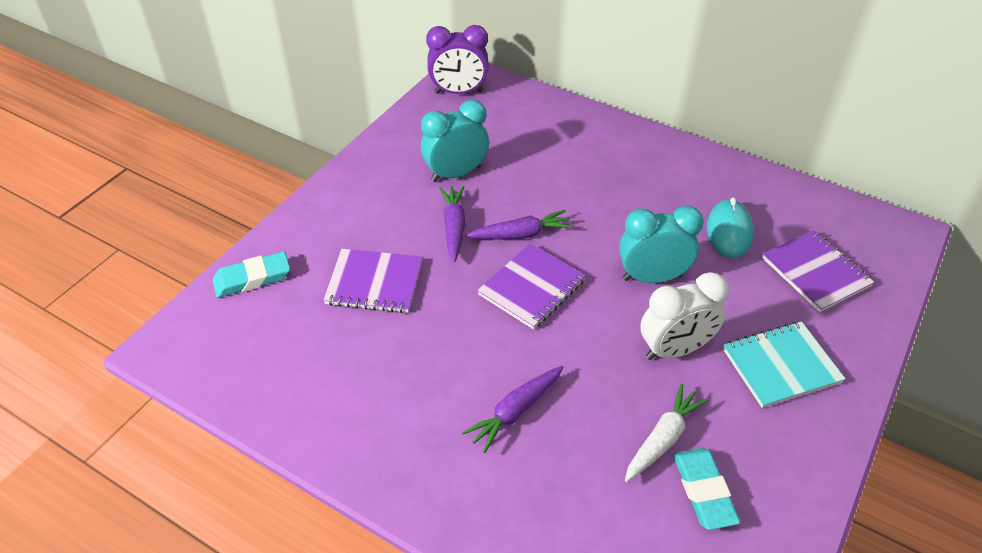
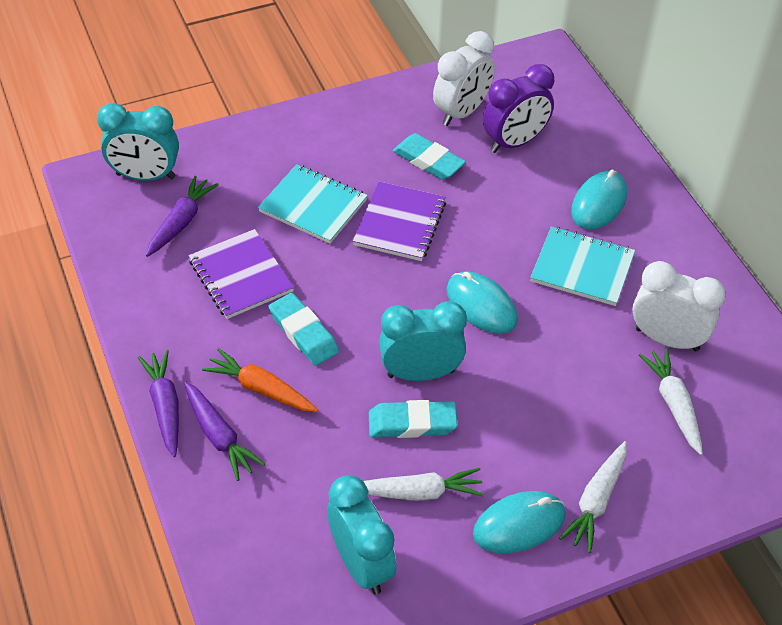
orange carrot: 0 -> 1
purple notebook: 3 -> 2
turquoise clock: 2 -> 3
turquoise eraser: 2 -> 3
turquoise mouse: 1 -> 3
turquoise notebook: 1 -> 2
white carrot: 1 -> 3
white clock: 1 -> 2

